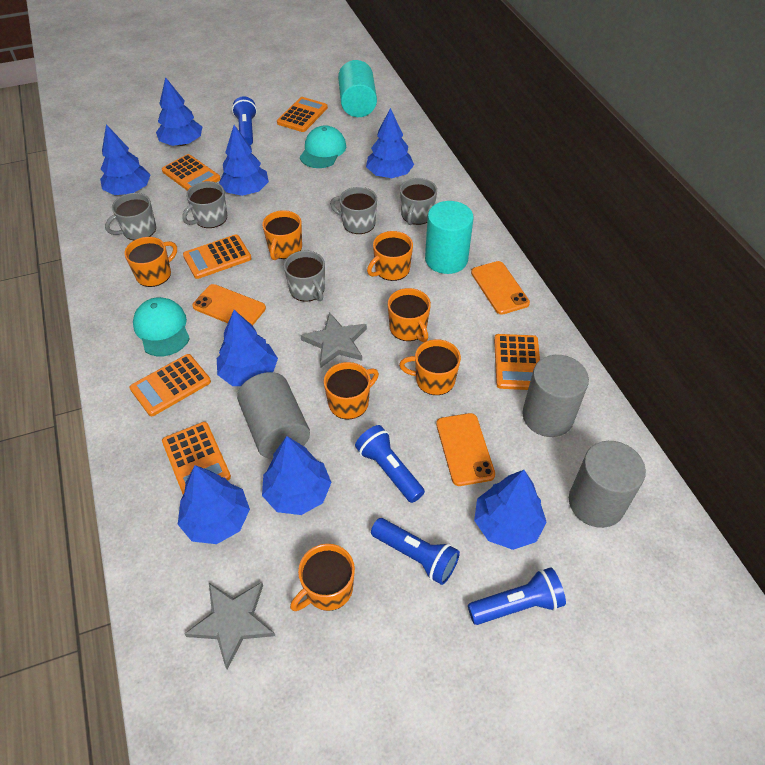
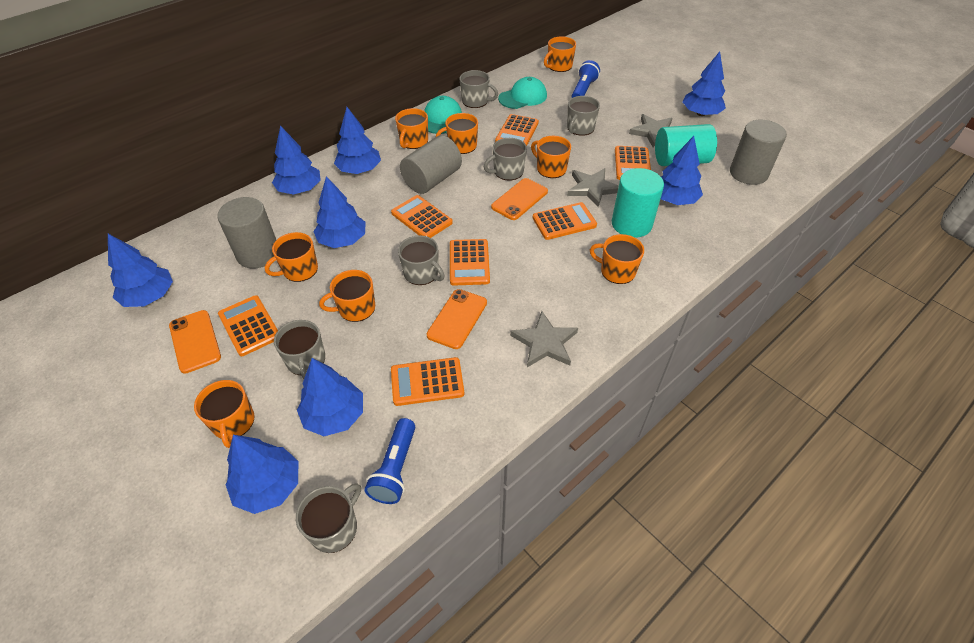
blue flashlight: 4 -> 2
grey mug: 5 -> 6
grey star: 2 -> 3
orange calculator: 6 -> 7
orange mug: 7 -> 8

